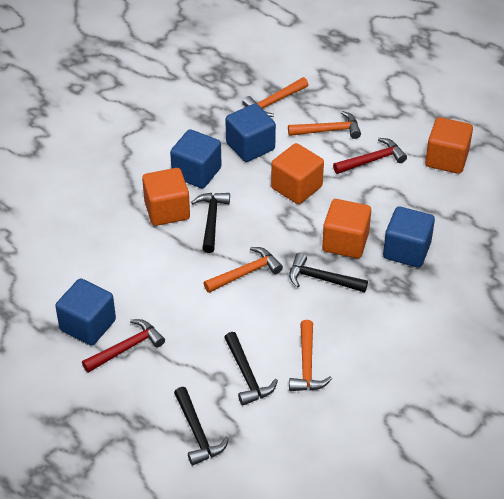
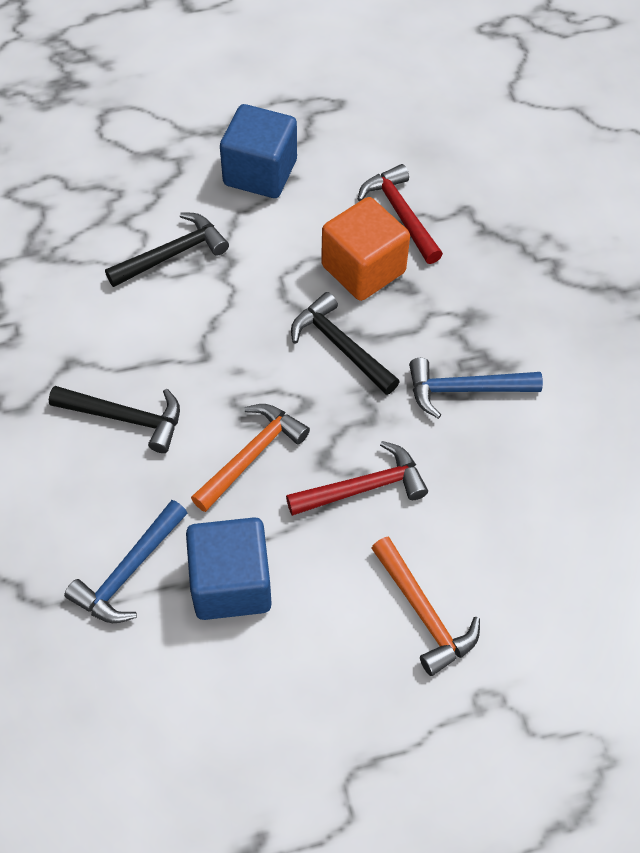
black hammer: 4 -> 3
blue cube: 4 -> 2
blue hammer: 0 -> 2
orange cube: 4 -> 1
orange hammer: 4 -> 2

